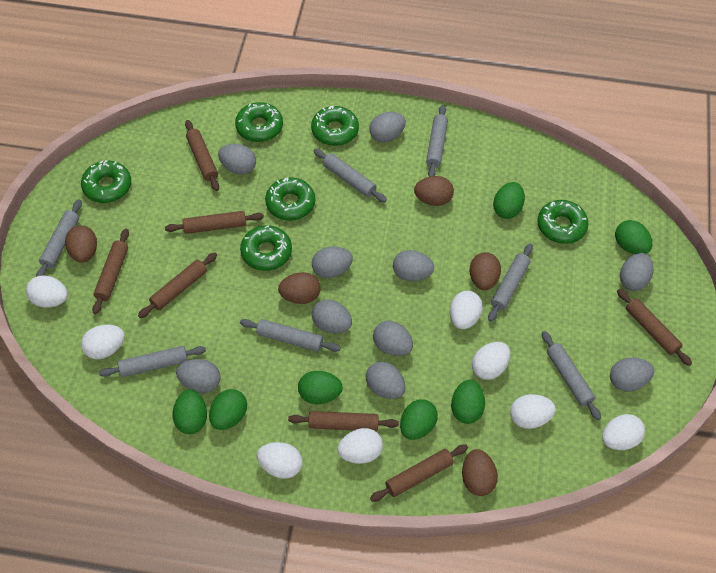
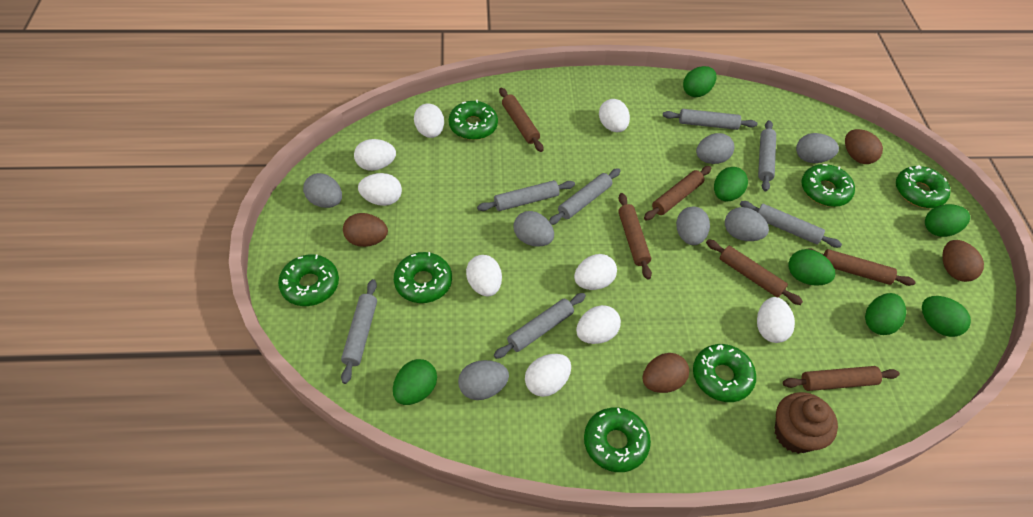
brown cupcake: 0 -> 1
brown egg: 5 -> 4
brown rolling pin: 7 -> 6
green donut: 6 -> 7
grey egg: 10 -> 7
white egg: 8 -> 9

